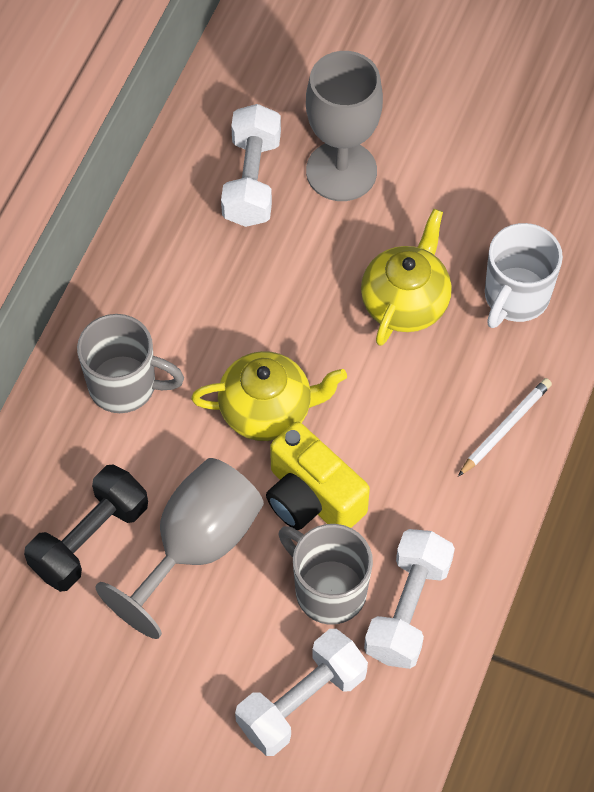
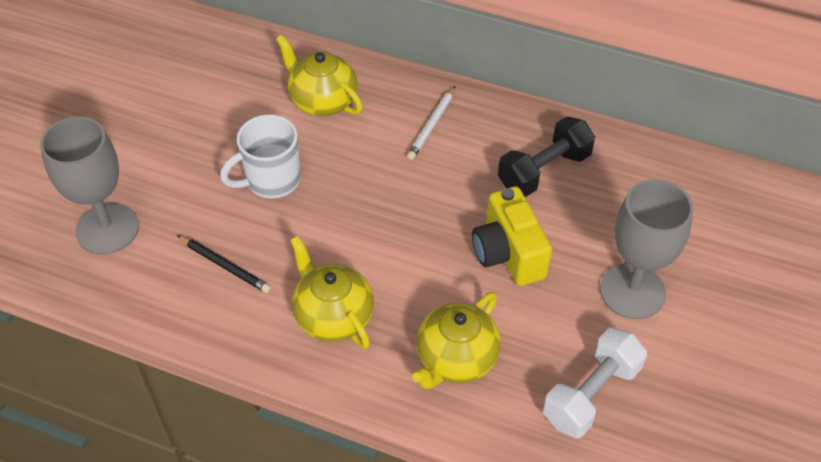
black pencil: 0 -> 1
grey mug: 2 -> 0
white dumbbell: 3 -> 1
yellow teapot: 2 -> 3

